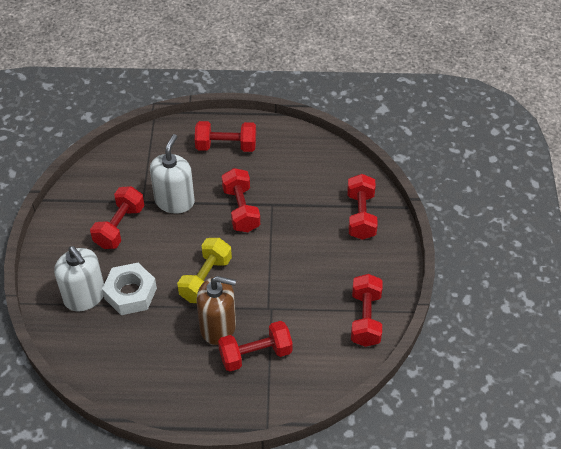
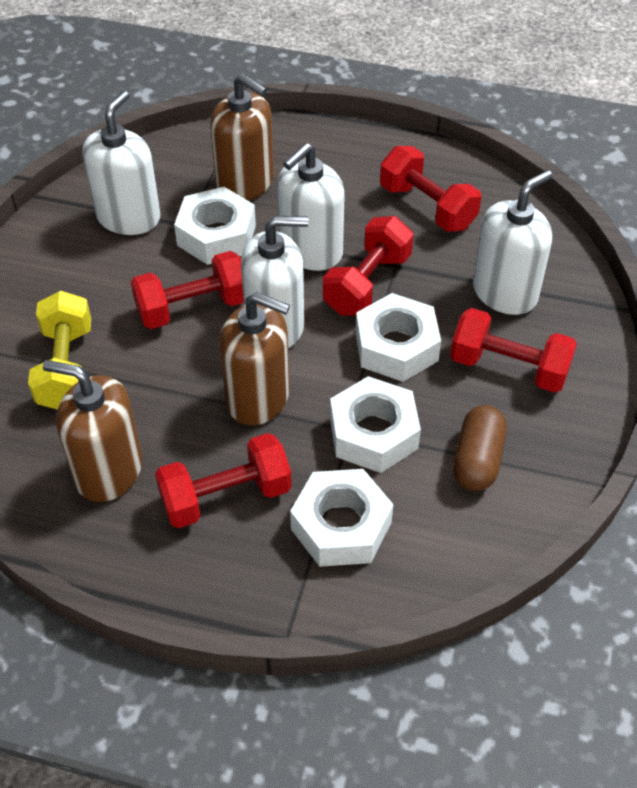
brown capsule: 0 -> 1
brown soap dispenser: 1 -> 3
red dumbbell: 6 -> 5
white nut: 1 -> 4
white soap dispenser: 2 -> 4

